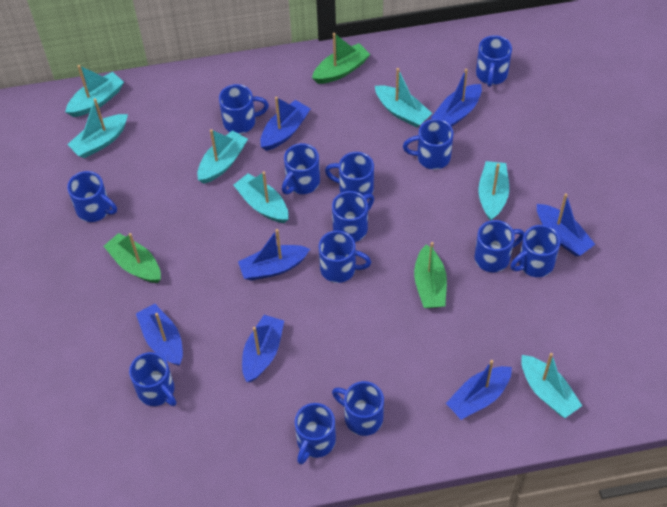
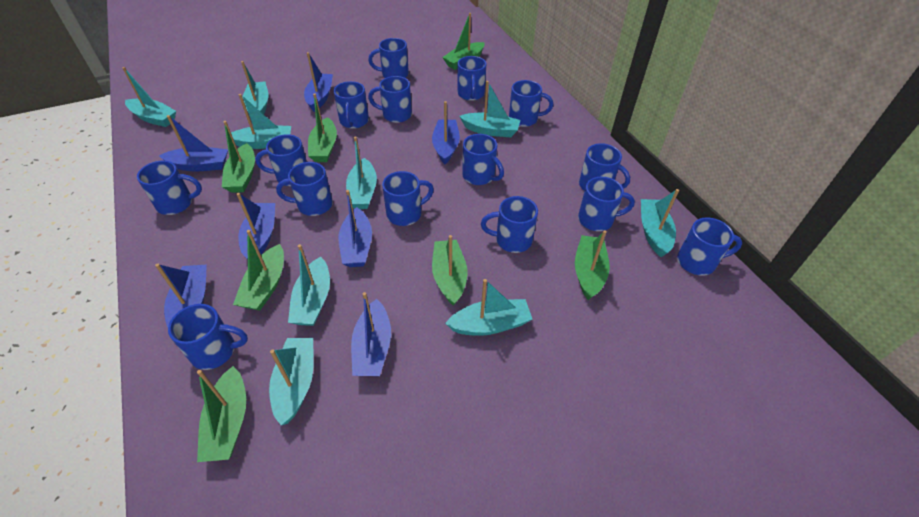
blue mug: 13 -> 15
green boat: 3 -> 7
turquoise boat: 7 -> 9

